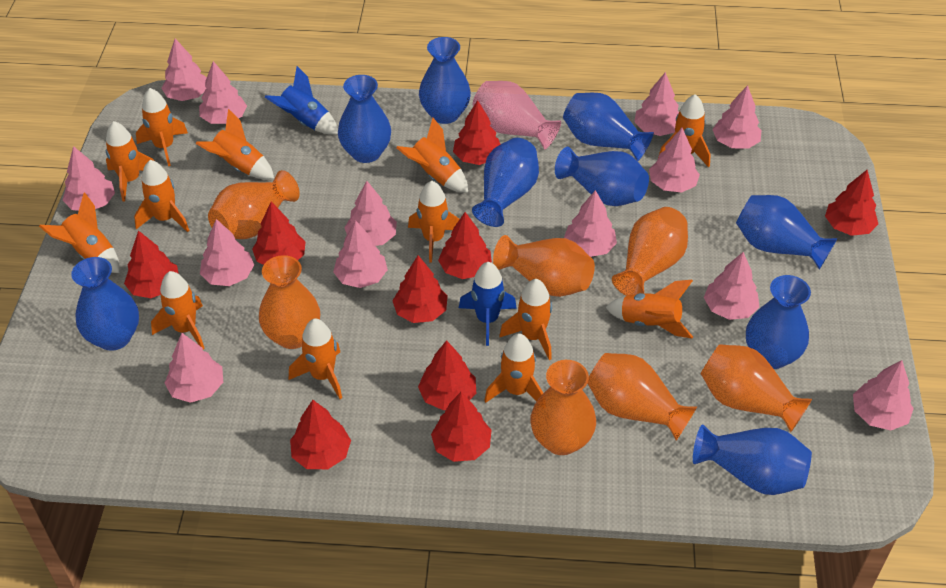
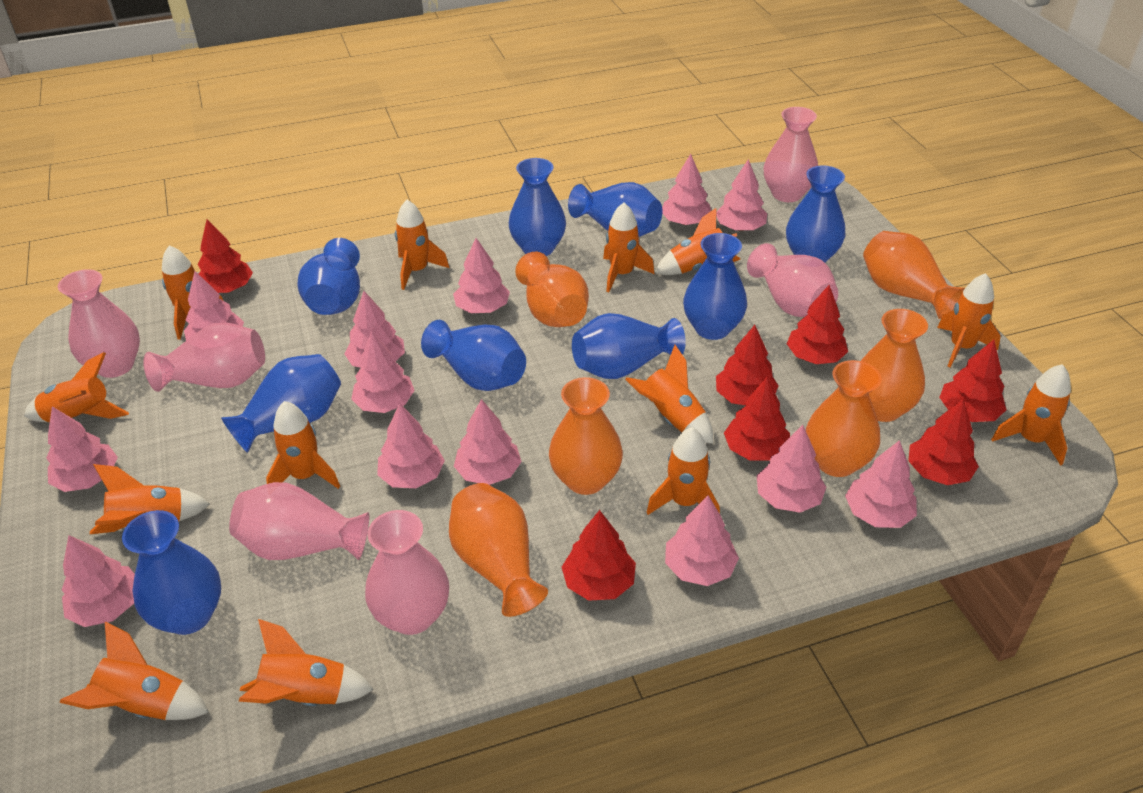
blue rocket: 2 -> 0
orange vase: 7 -> 6
pink vase: 1 -> 6
red tree: 9 -> 7

